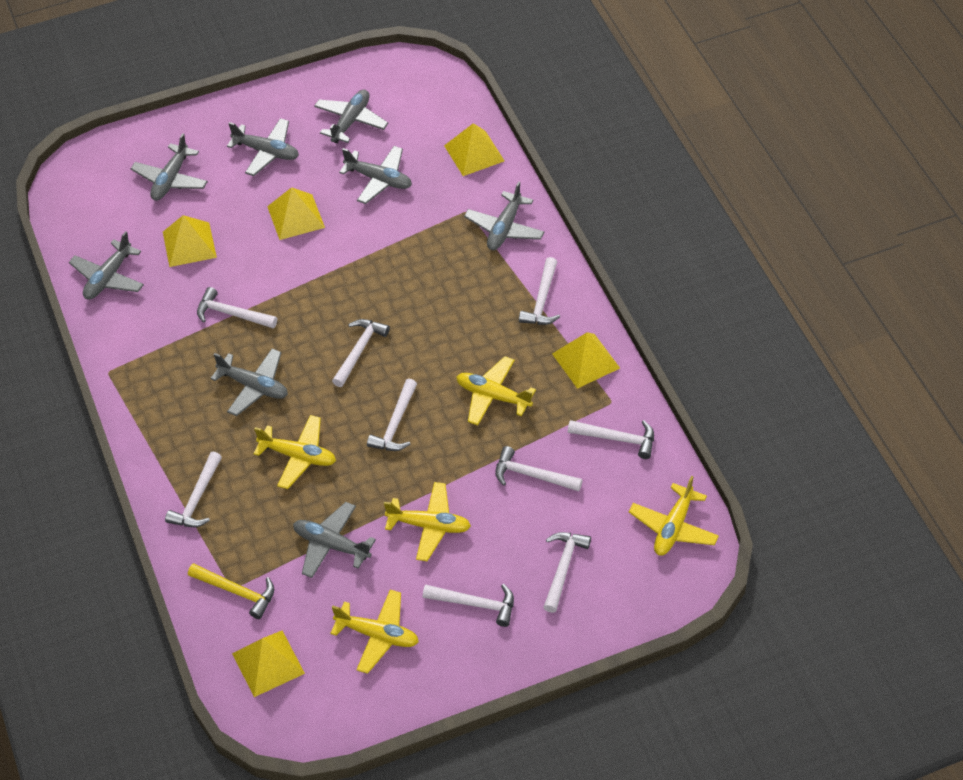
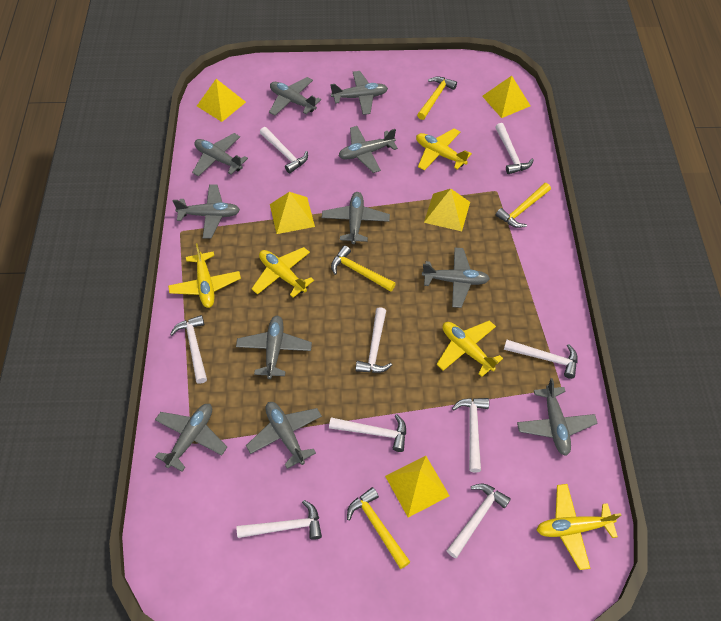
grey plane: 8 -> 11
yellow hammer: 1 -> 4

